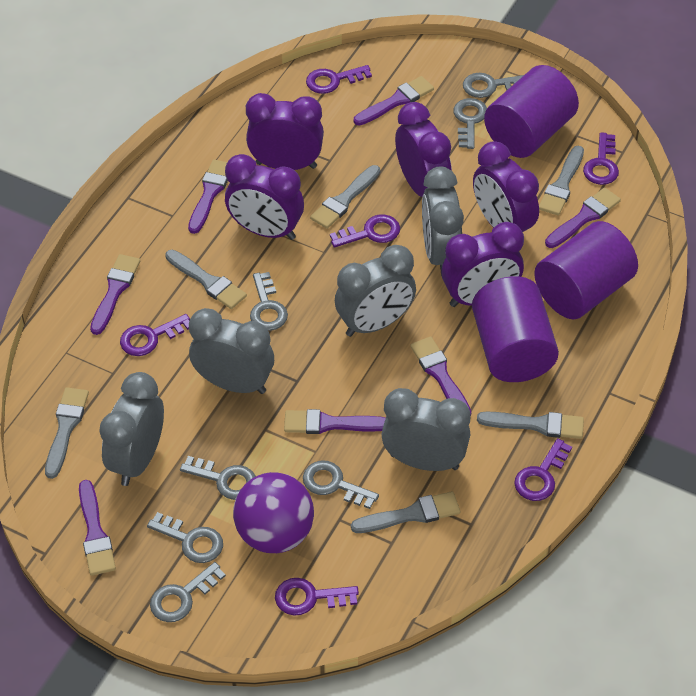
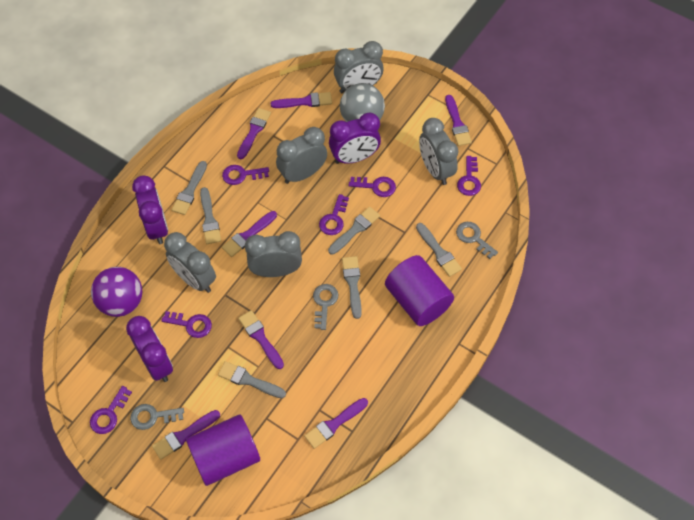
grey ball: 0 -> 1
grey key: 7 -> 3
purple clock: 5 -> 3
purple cylinder: 3 -> 2

